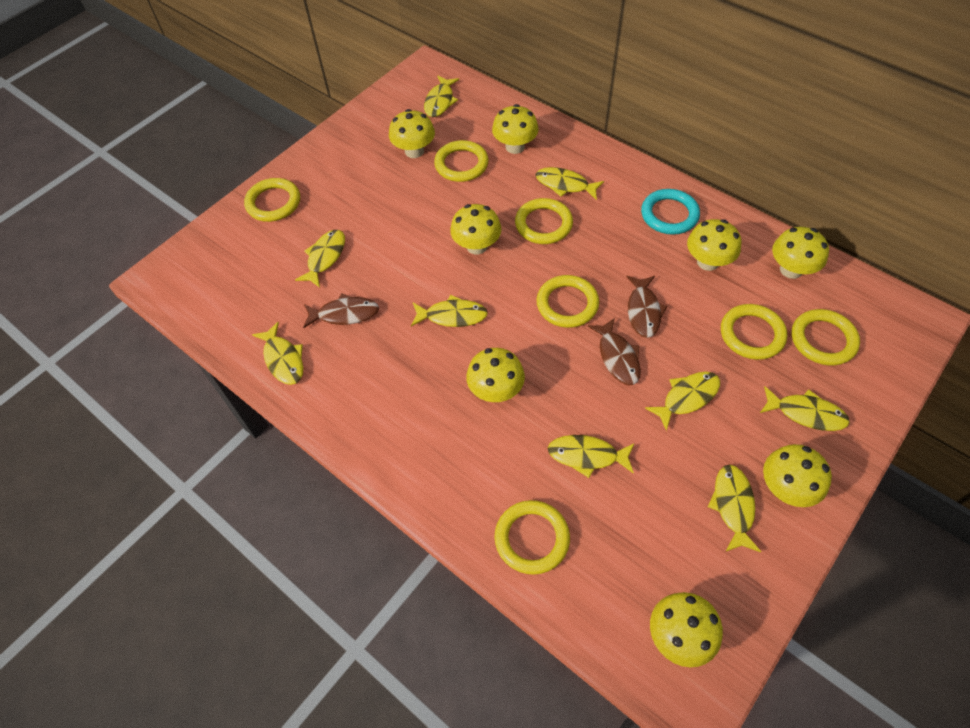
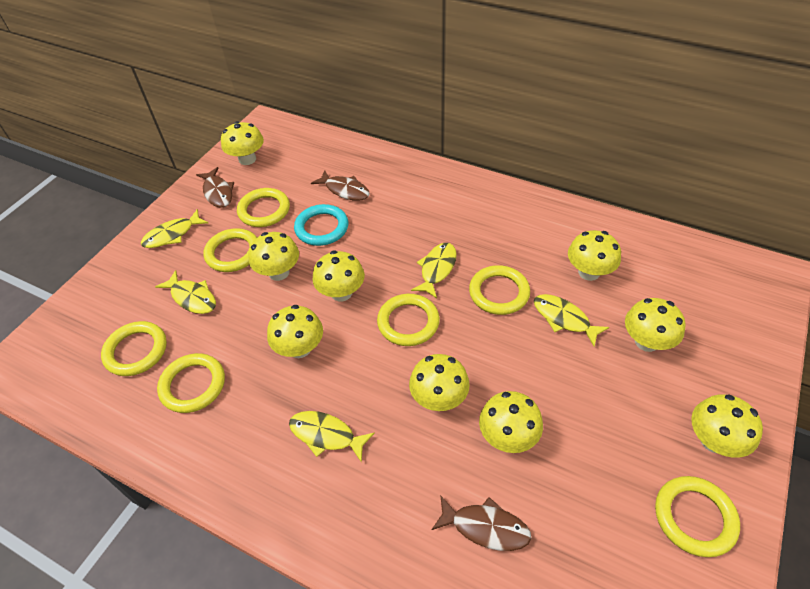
yellow fish: 9 -> 5
yellow mushroom: 8 -> 9

